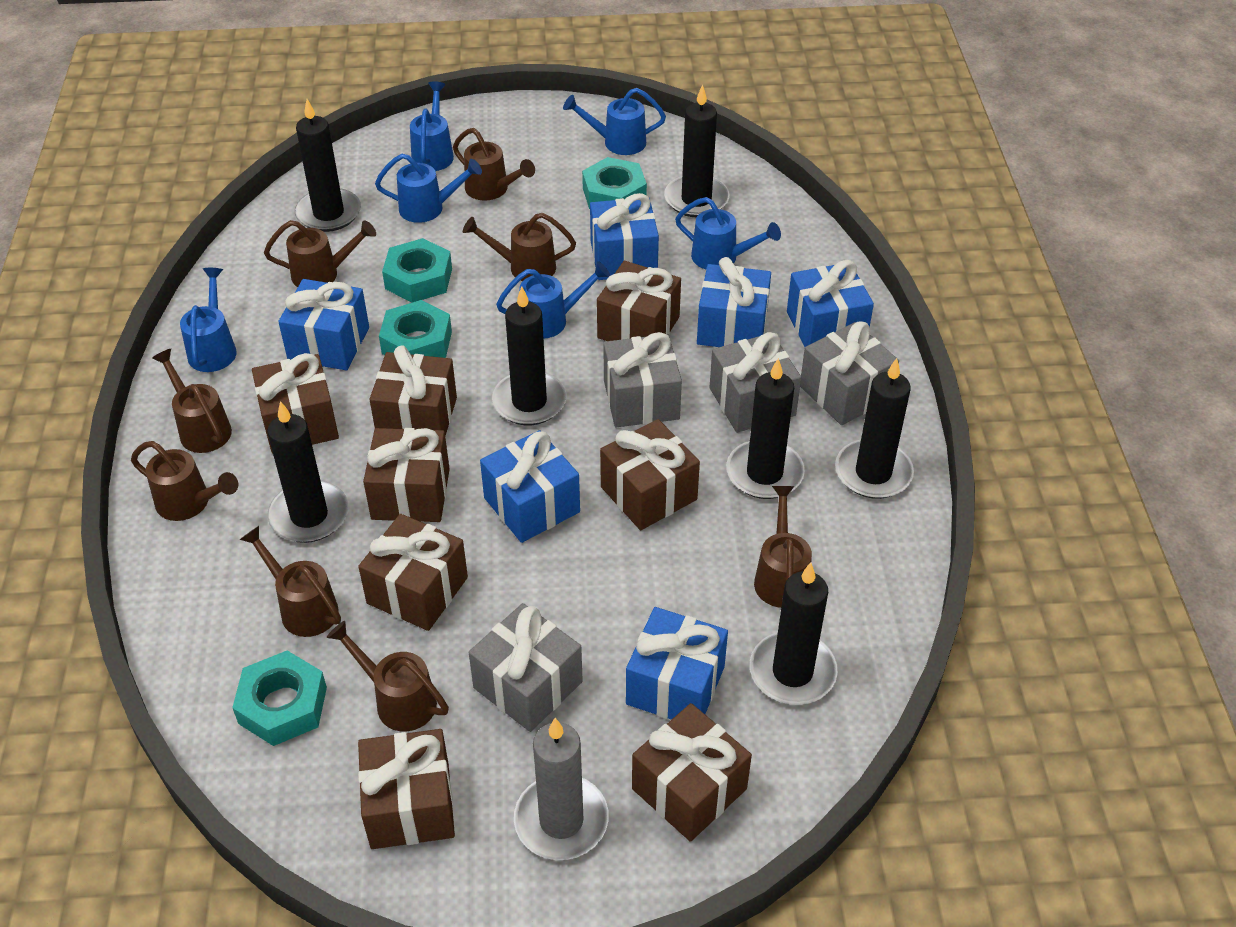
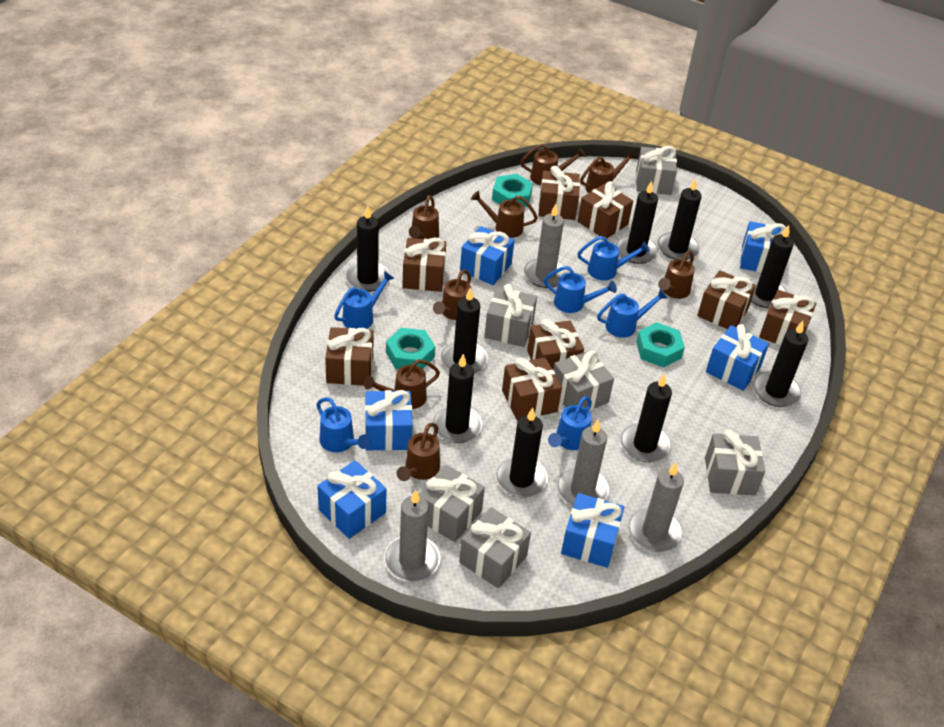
black candle: 7 -> 9
grey candle: 1 -> 4
grey gift: 4 -> 6
turquoise nut: 4 -> 3

